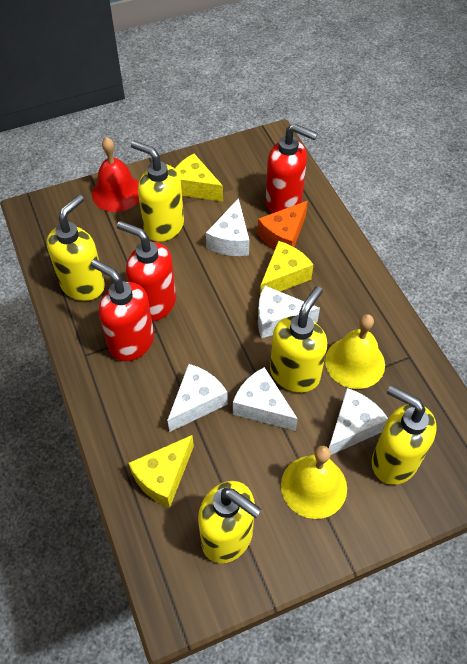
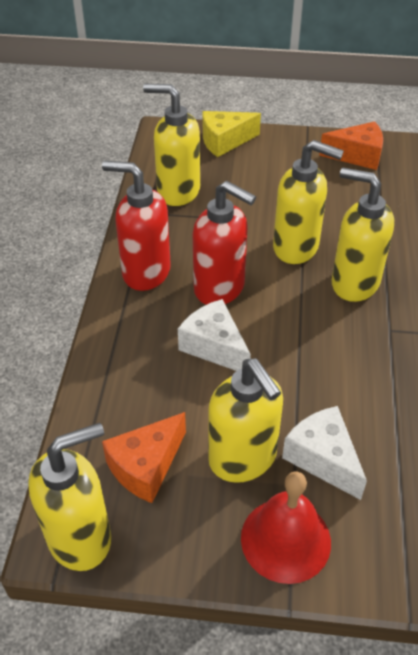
orange cheese: 1 -> 2
red soap dispenser: 3 -> 2
white cheese: 5 -> 2
yellow bell: 2 -> 0
yellow cheese: 3 -> 1

